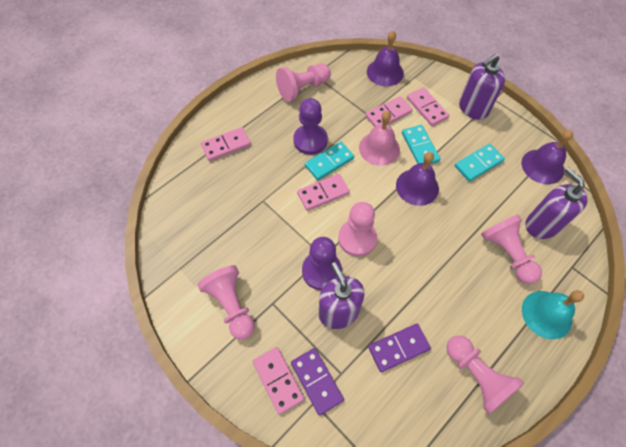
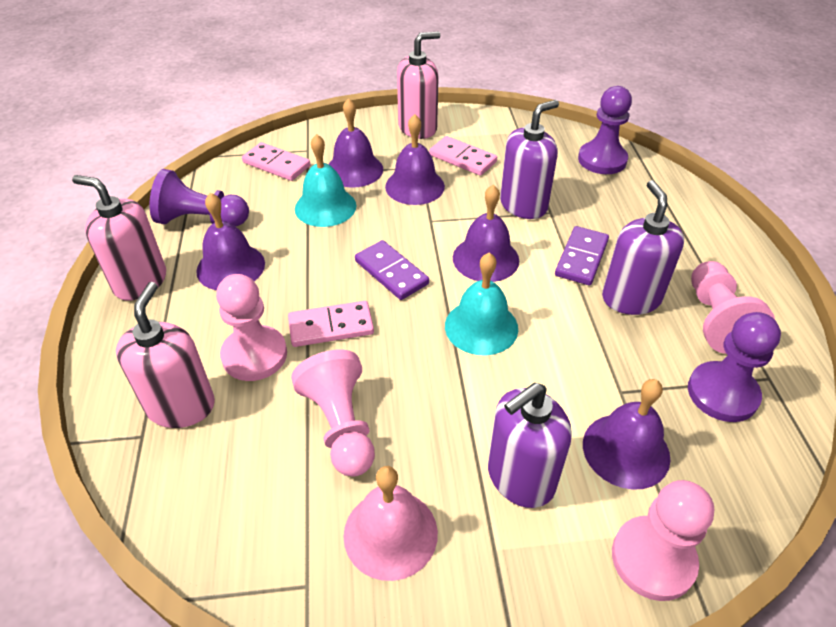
pink domino: 5 -> 3
pink pawn: 5 -> 4
pink soap dispenser: 0 -> 3
purple bell: 3 -> 5
purple pawn: 2 -> 3
turquoise bell: 1 -> 2
turquoise domino: 3 -> 0

